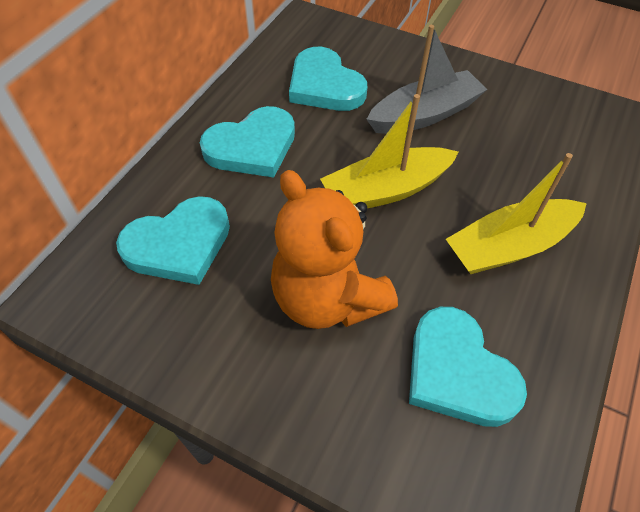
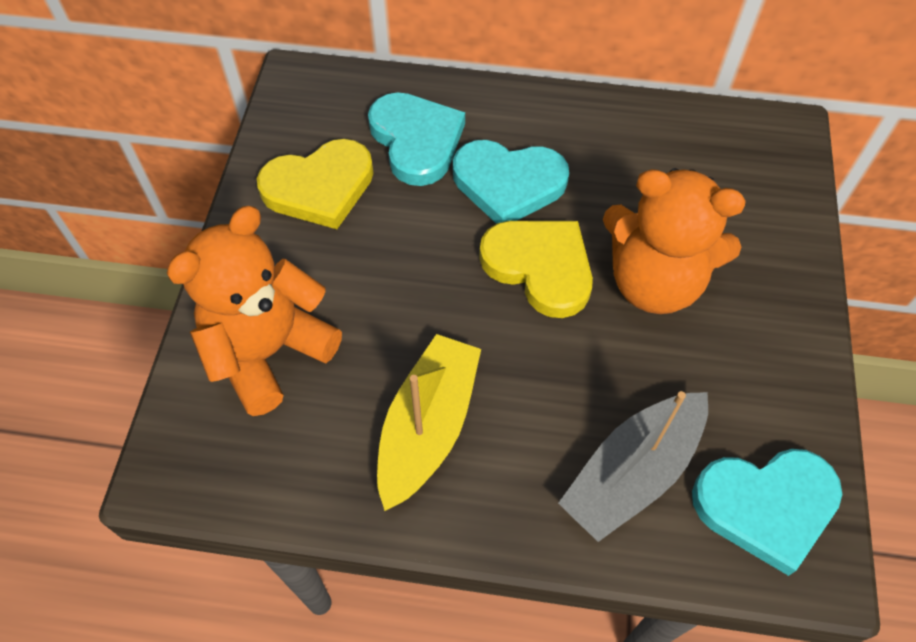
orange teddy bear: 1 -> 2
turquoise heart: 4 -> 3
yellow boat: 2 -> 1
yellow heart: 0 -> 2

